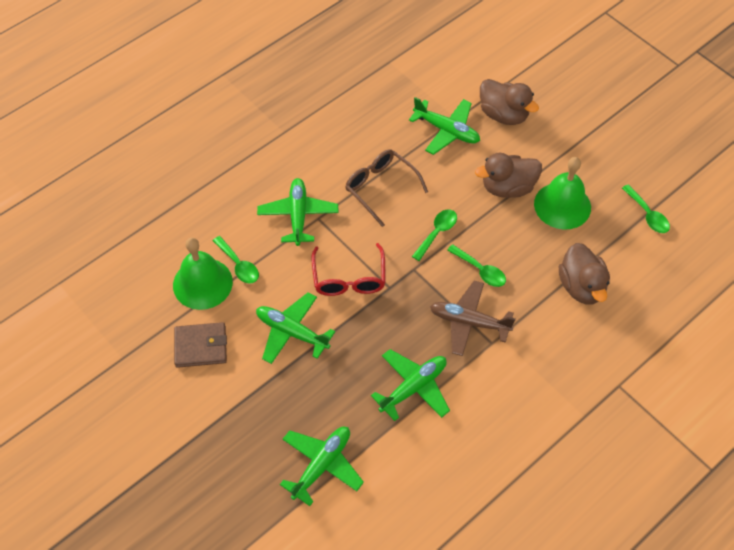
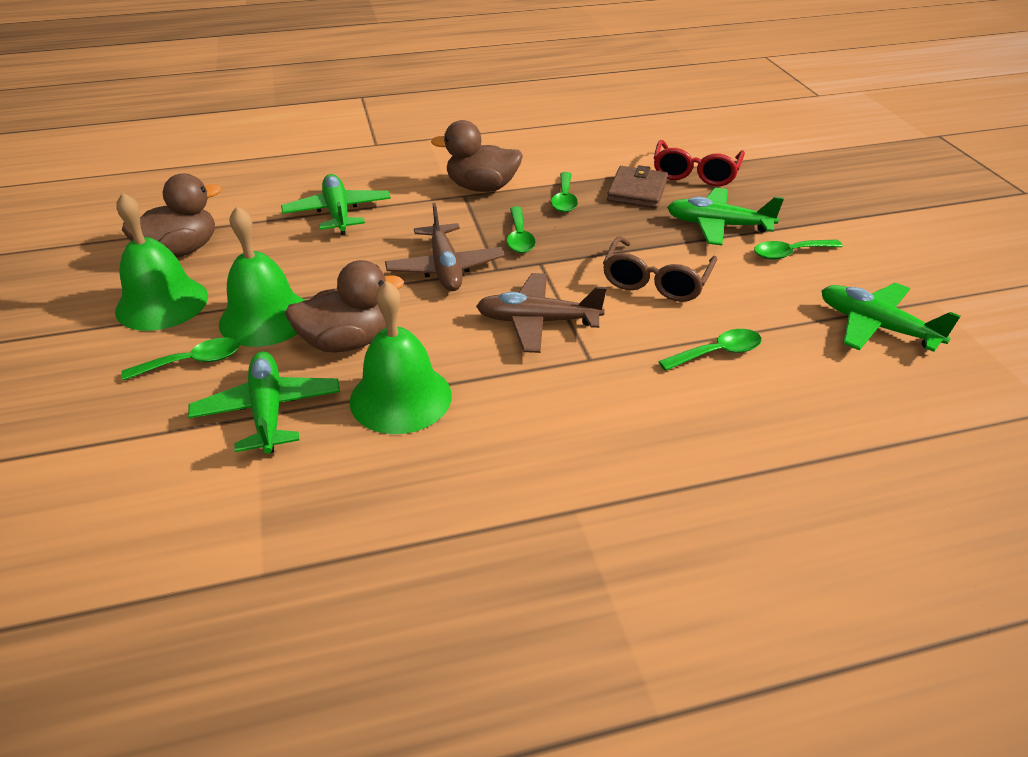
brown plane: 1 -> 2
green bell: 2 -> 3
green plane: 5 -> 4
green spoon: 4 -> 5

